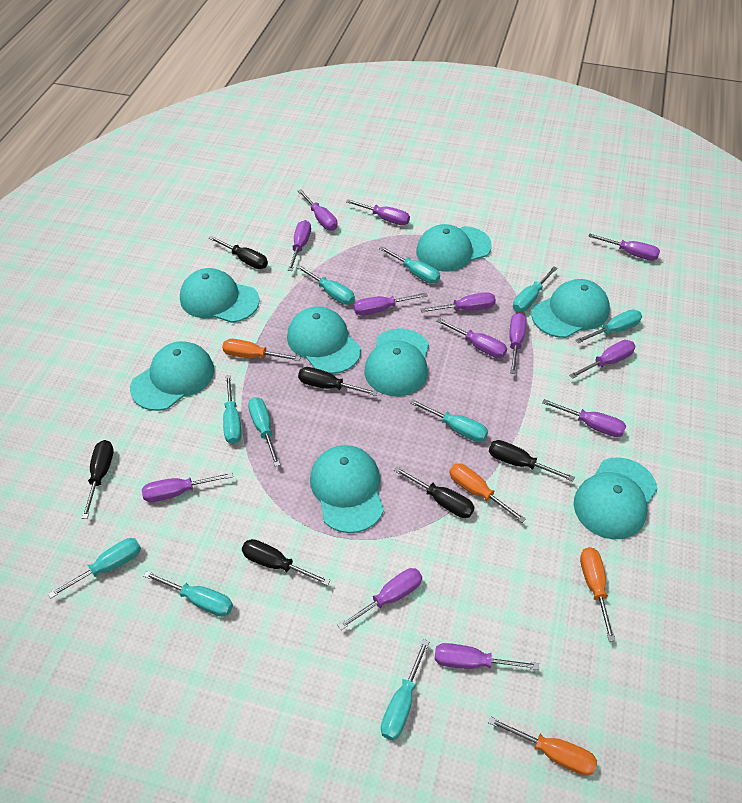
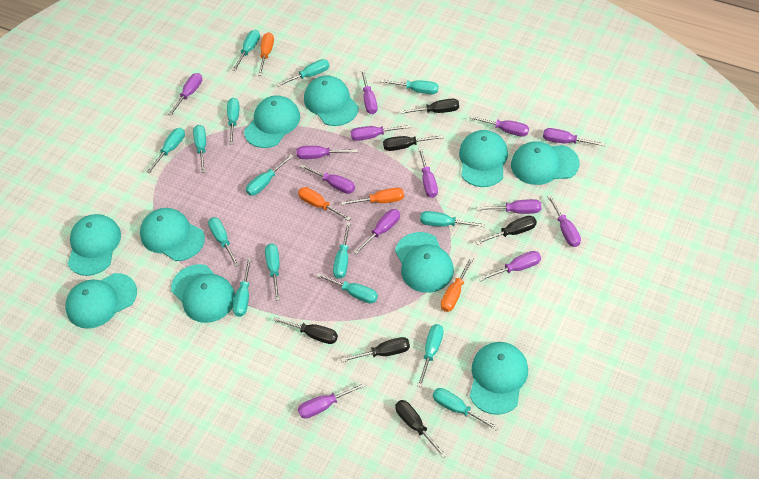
turquoise cap: 8 -> 10
turquoise screwdriver: 10 -> 15

